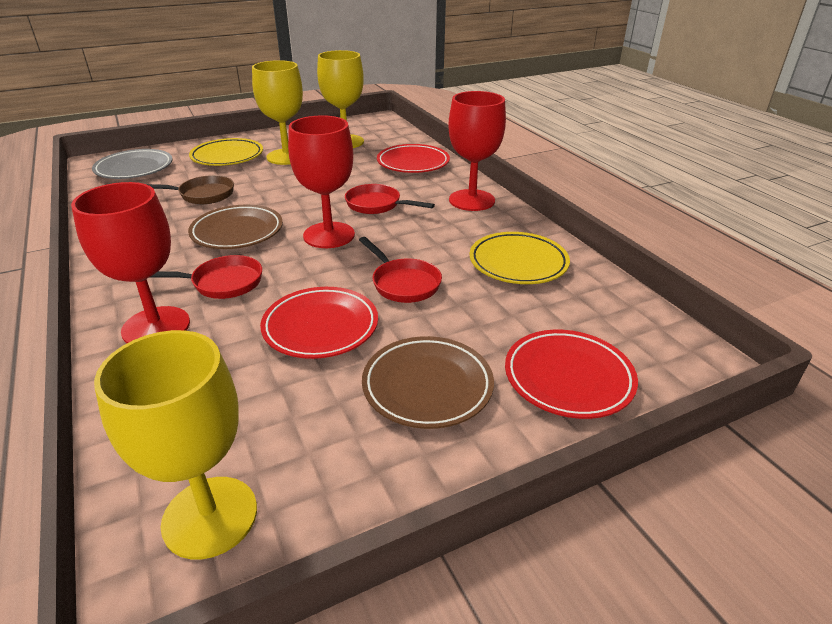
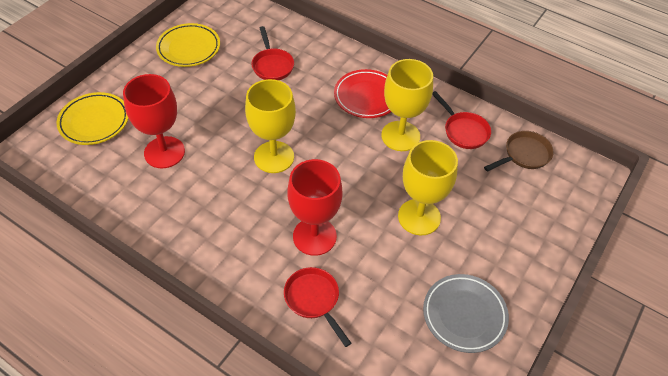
brown plate: 2 -> 0
red goblet: 3 -> 2
red plate: 3 -> 1

